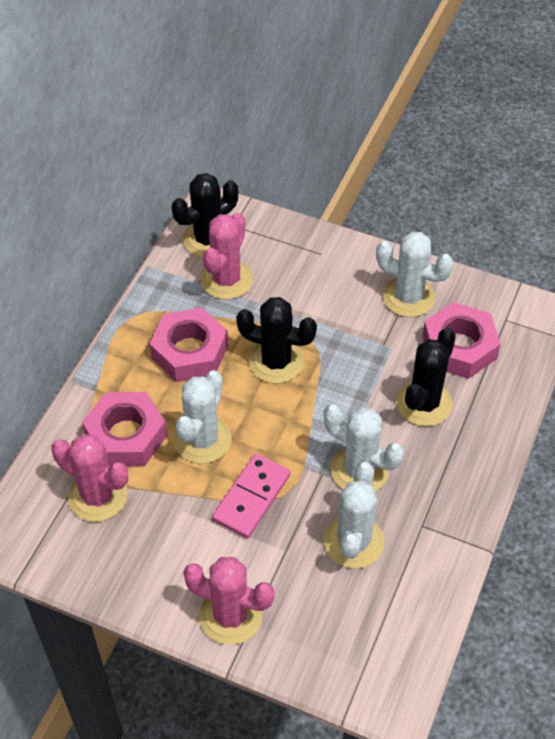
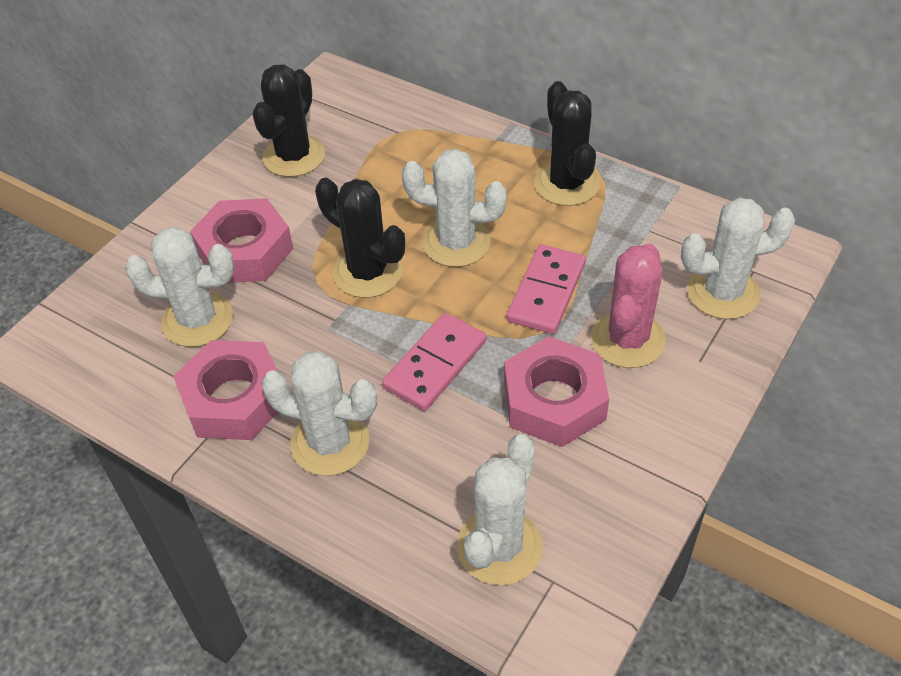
pink cactus: 3 -> 1
pink domino: 1 -> 2
white cactus: 4 -> 5

